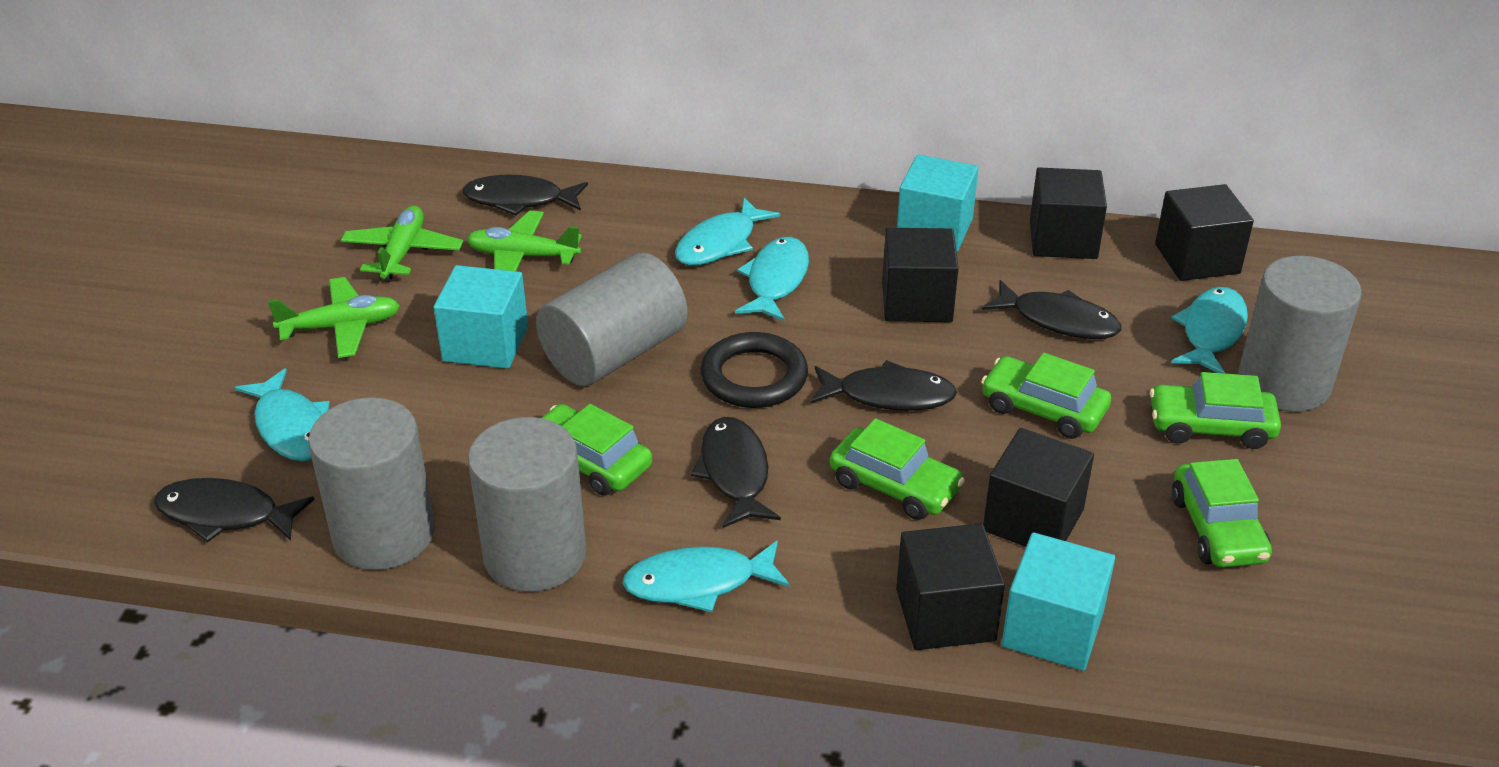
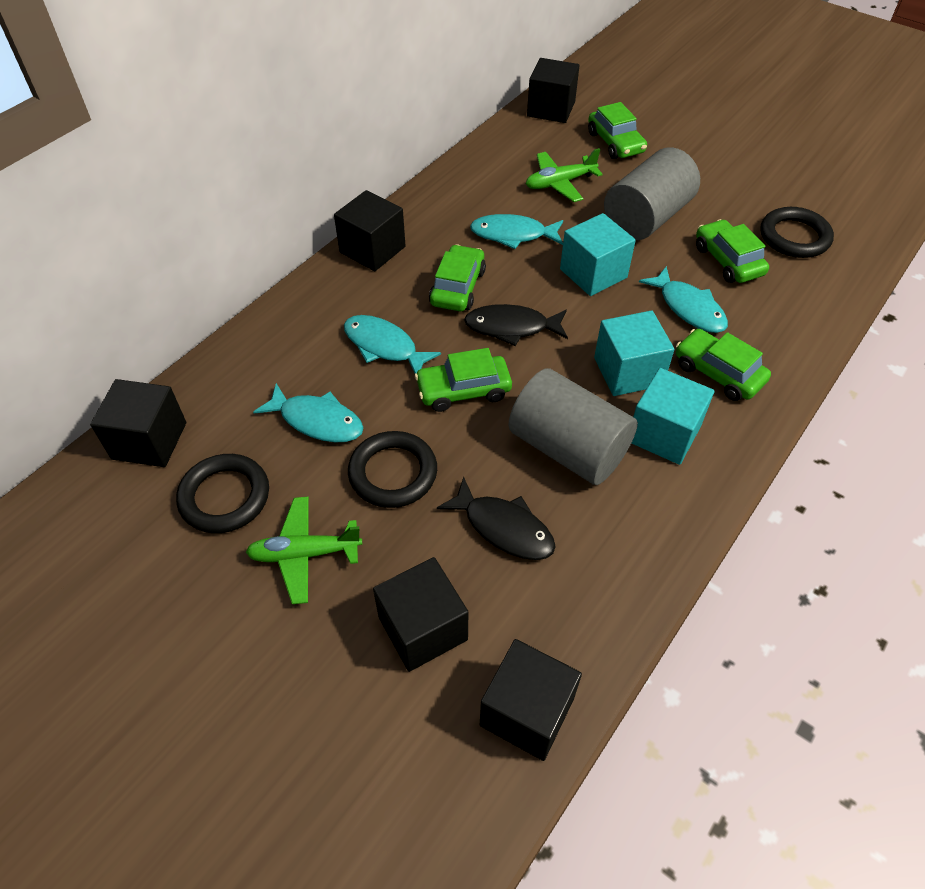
black fish: 5 -> 2
black ring: 1 -> 3
green plane: 3 -> 2
grey cylinder: 4 -> 2
turquoise fish: 5 -> 4

